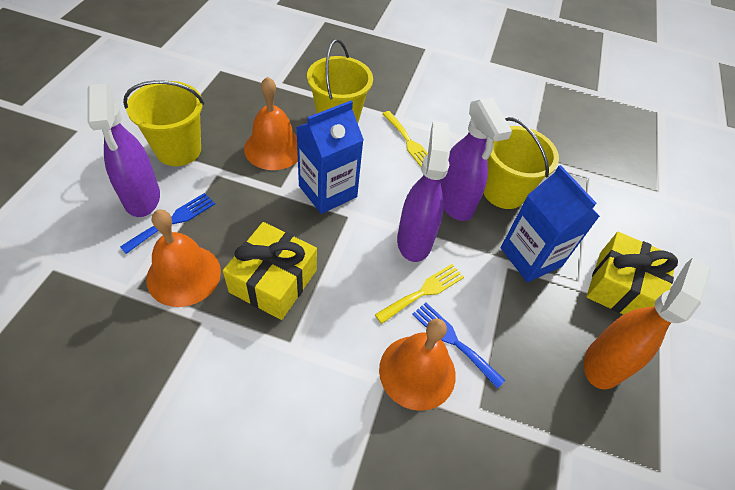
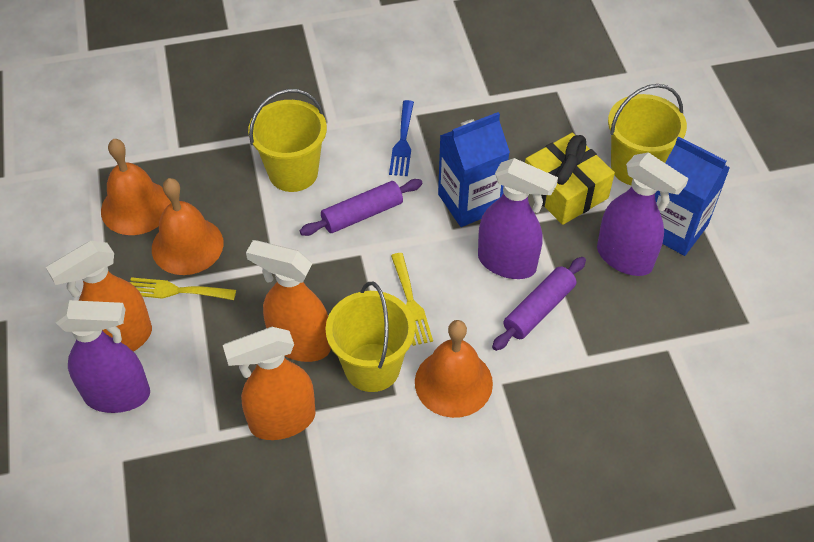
blue fork: 2 -> 1
orange spray bottle: 1 -> 3
purple rolling pin: 0 -> 2
yellow gift: 2 -> 1

